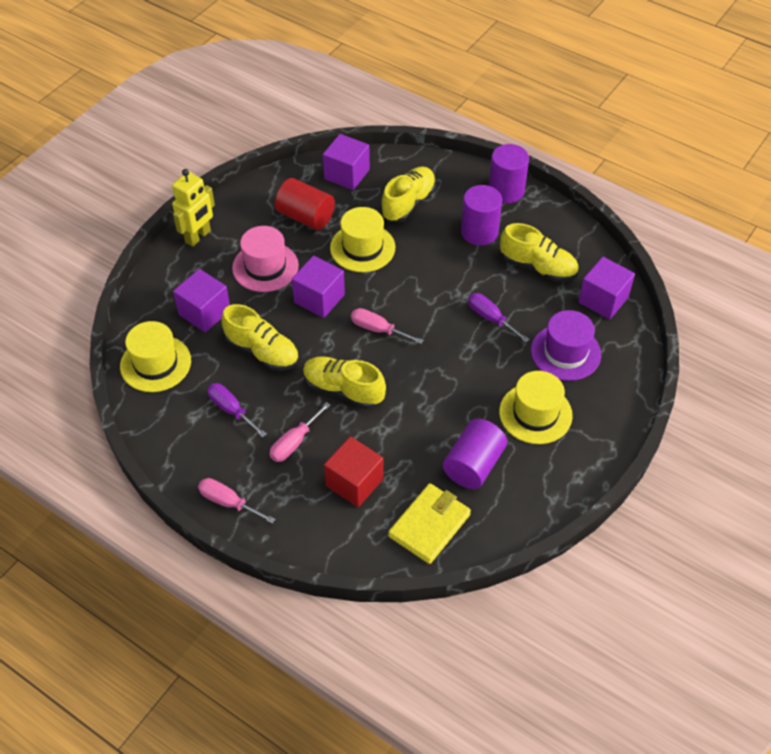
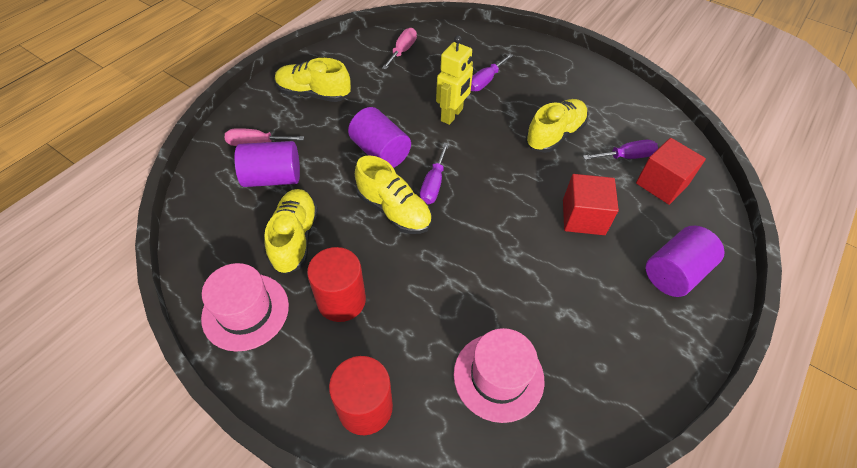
pink hat: 1 -> 2
pink screwdriver: 3 -> 2
purple cube: 4 -> 0
purple hat: 1 -> 0
purple screwdriver: 2 -> 3
red cube: 1 -> 2
red cylinder: 1 -> 2
yellow hat: 3 -> 0
yellow wallet: 1 -> 0

